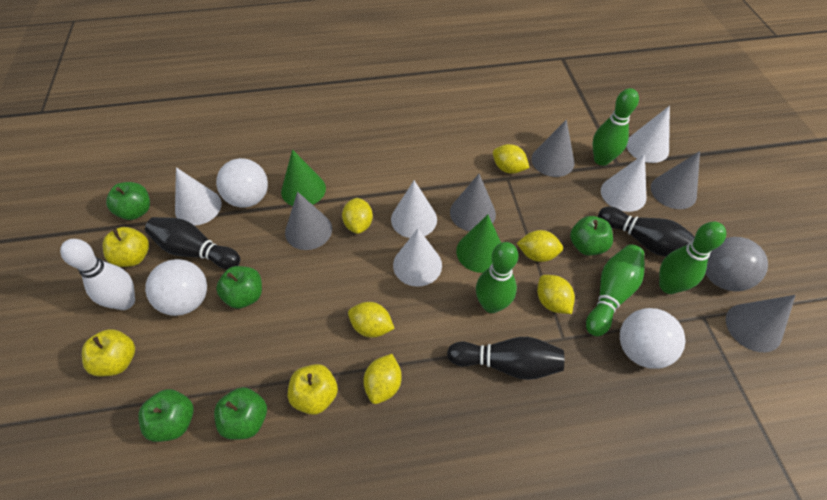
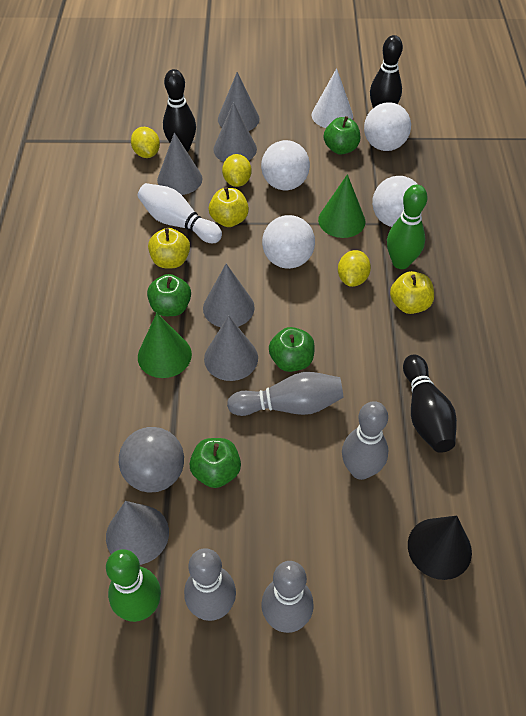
black cone: 0 -> 1
green apple: 5 -> 4
green bowling pin: 4 -> 2
grey bowling pin: 0 -> 4
grey cone: 5 -> 6
white ball: 3 -> 4
white cone: 5 -> 1
yellow lemon: 6 -> 3

